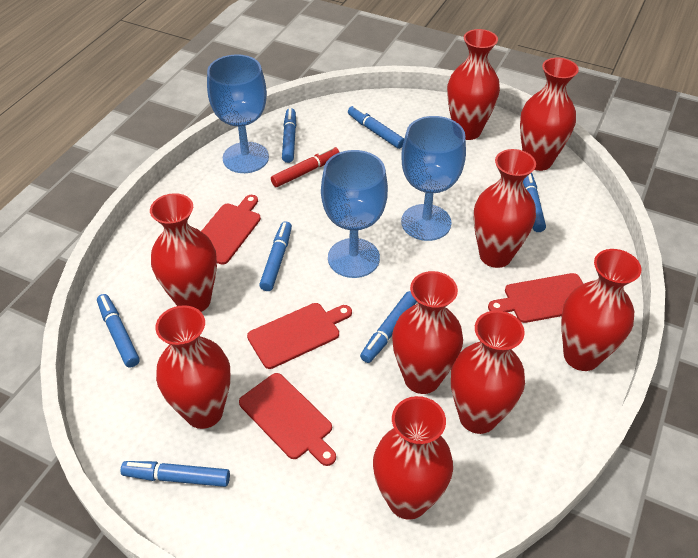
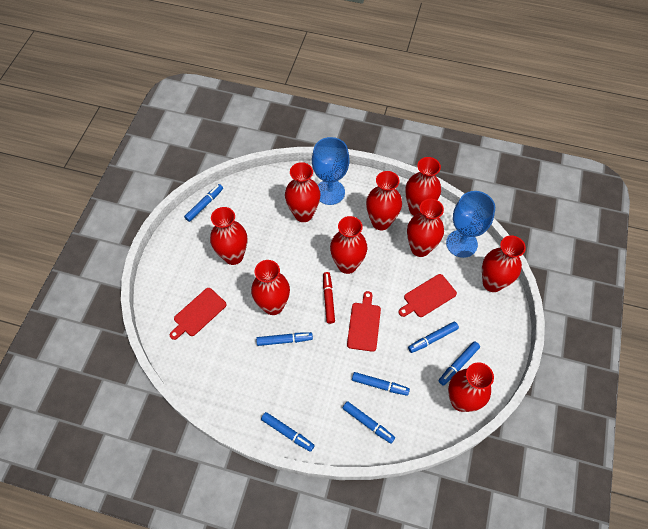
blue goblet: 3 -> 2
red cutting board: 4 -> 3

